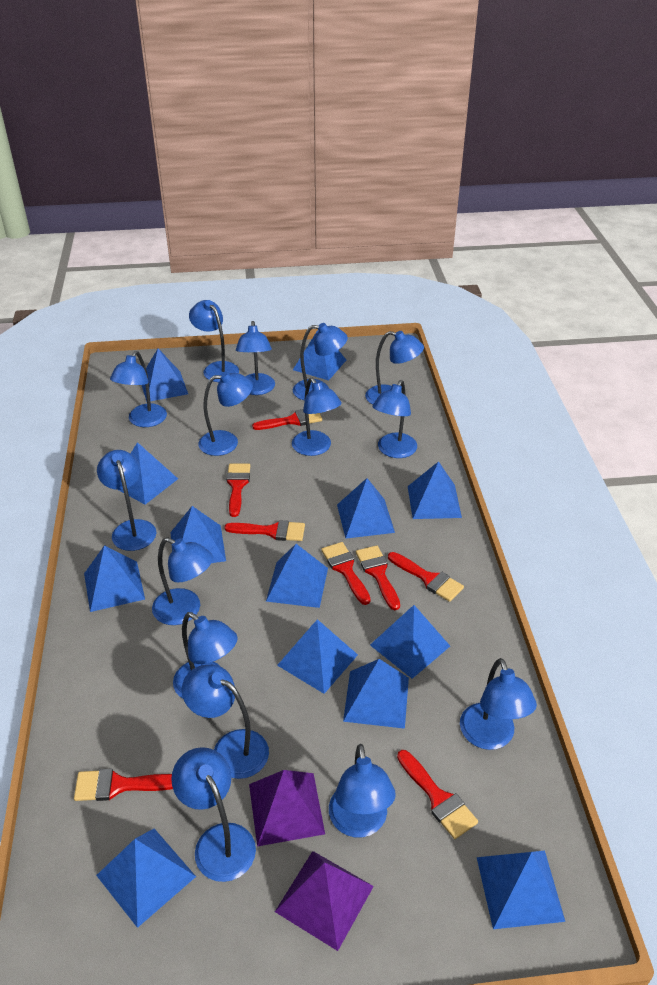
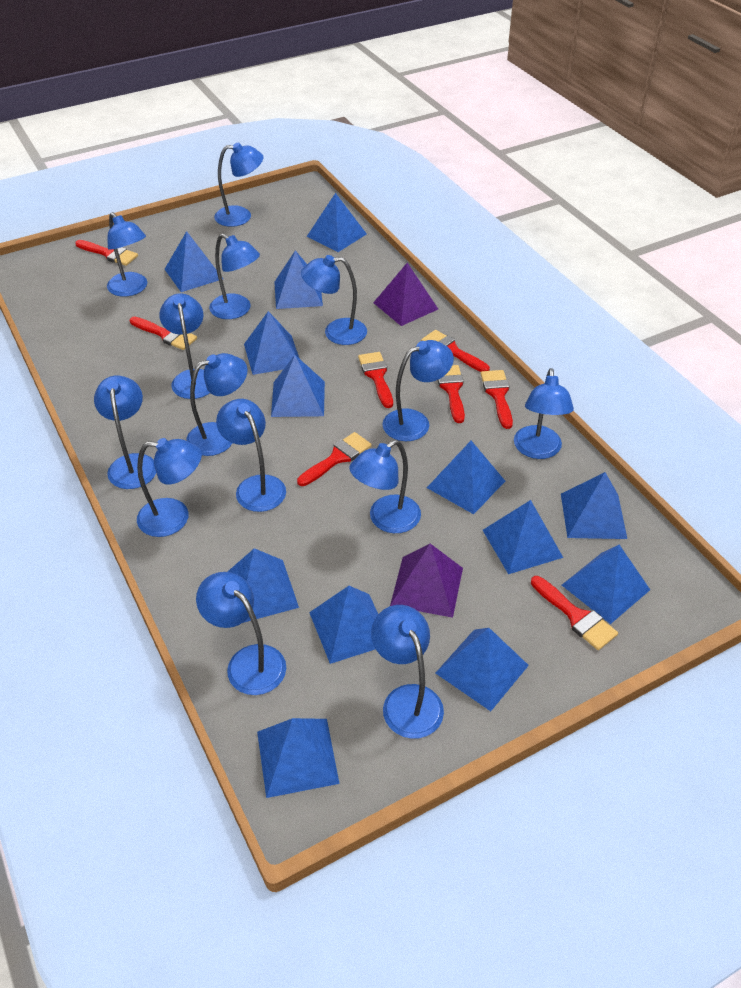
blue lamp: 15 -> 14

